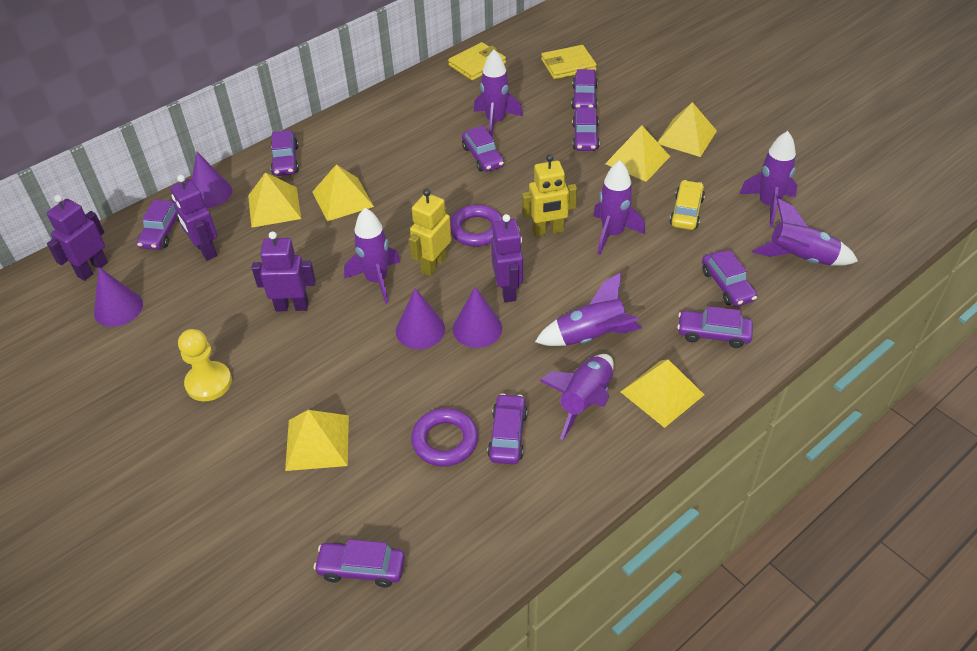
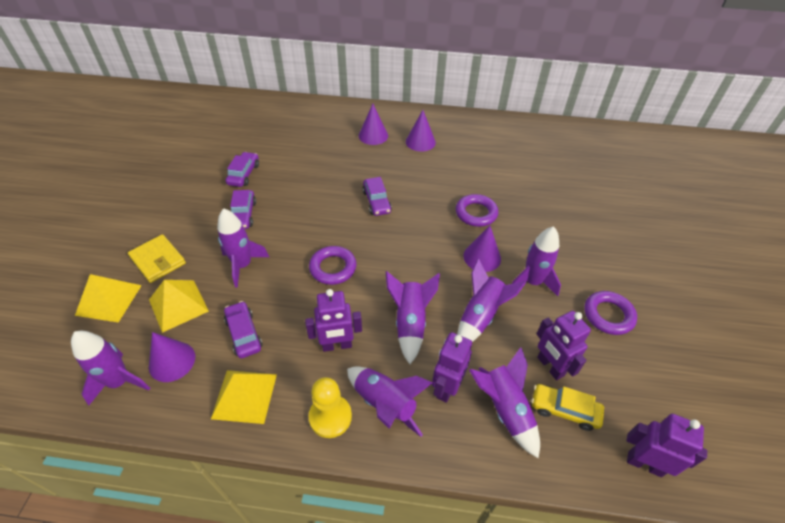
purple car: 9 -> 4
purple ring: 2 -> 3
yellow pyramid: 6 -> 3
yellow robot: 2 -> 0
yellow wallet: 2 -> 1

